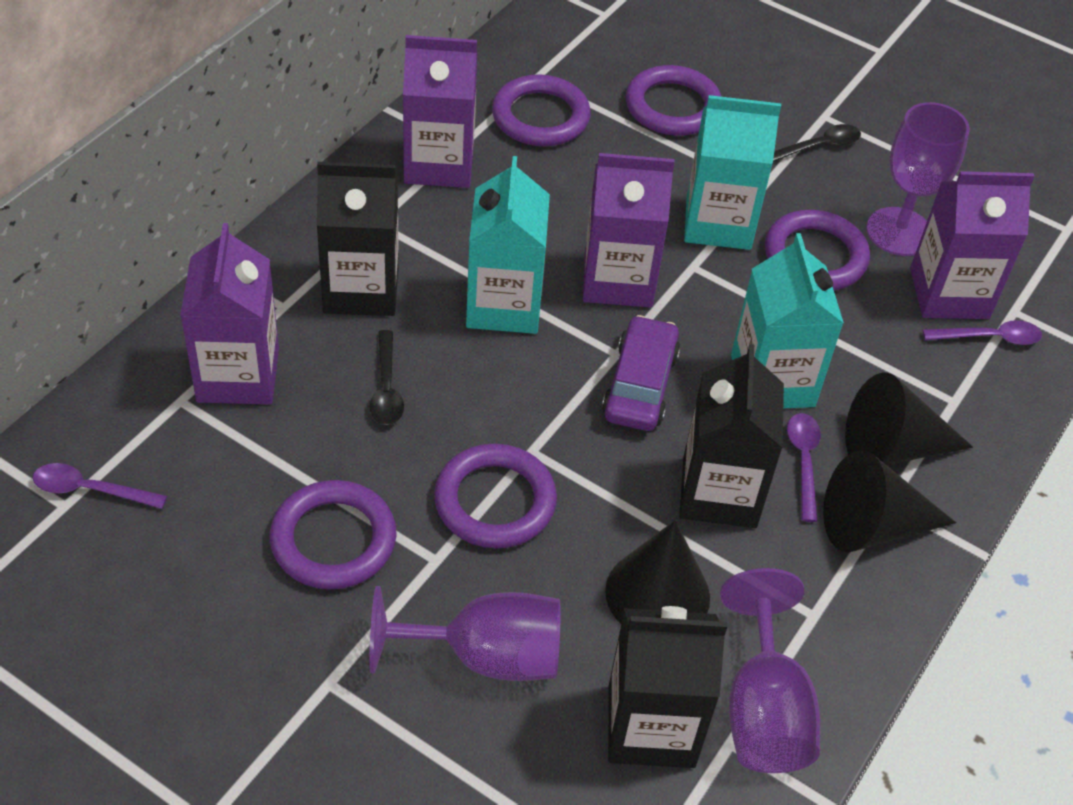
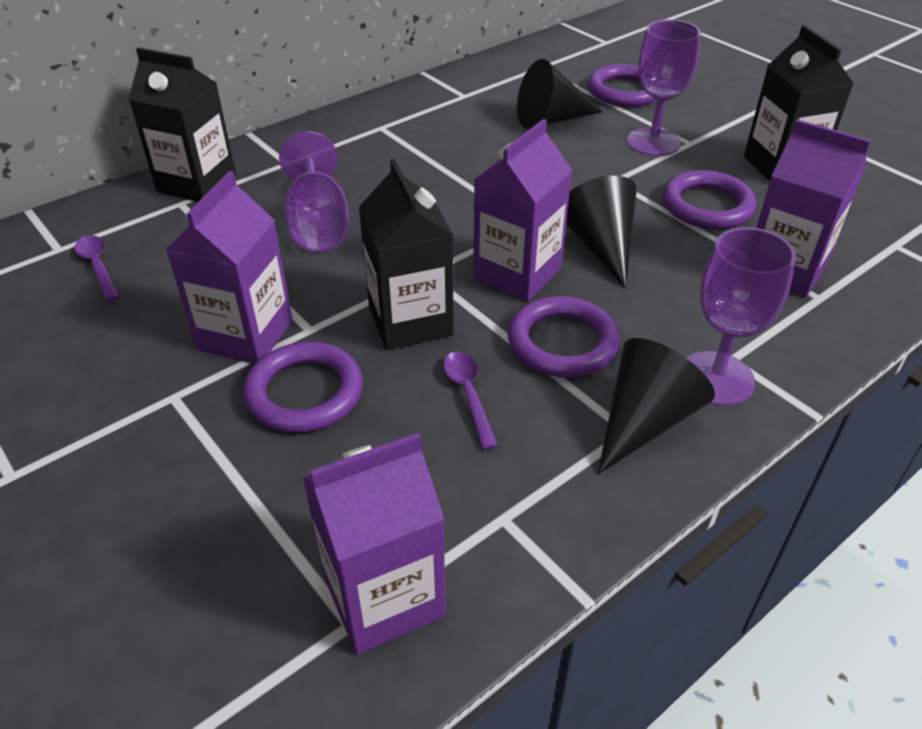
black spoon: 2 -> 0
purple car: 1 -> 0
purple ring: 5 -> 4
purple spoon: 3 -> 2
turquoise carton: 3 -> 0

